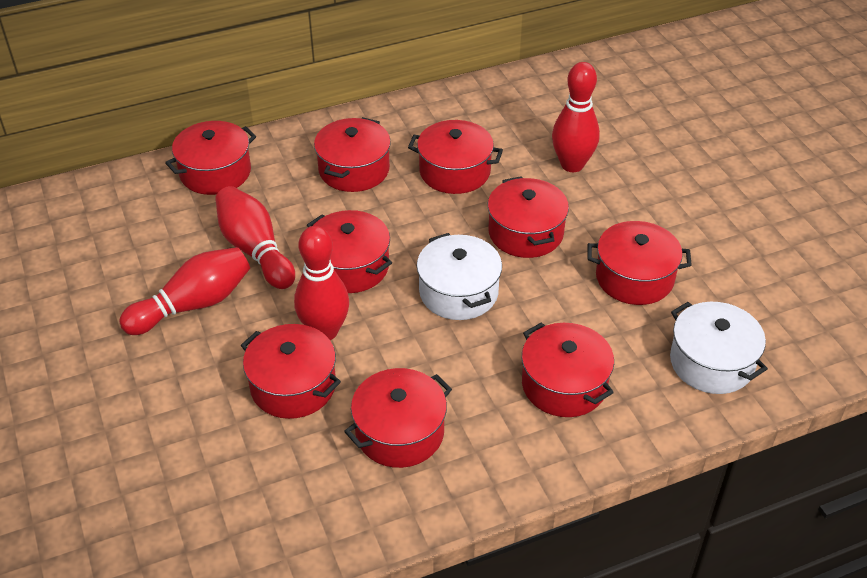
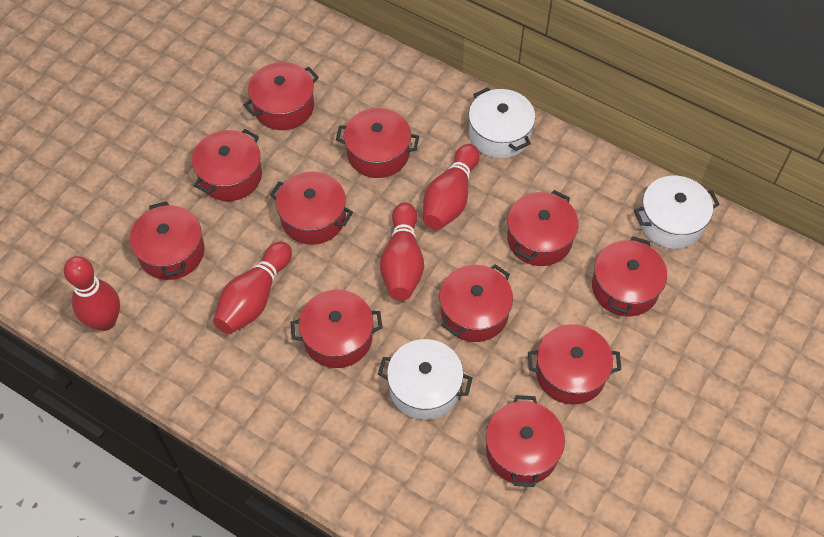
red pot: 9 -> 11
white pot: 2 -> 3

